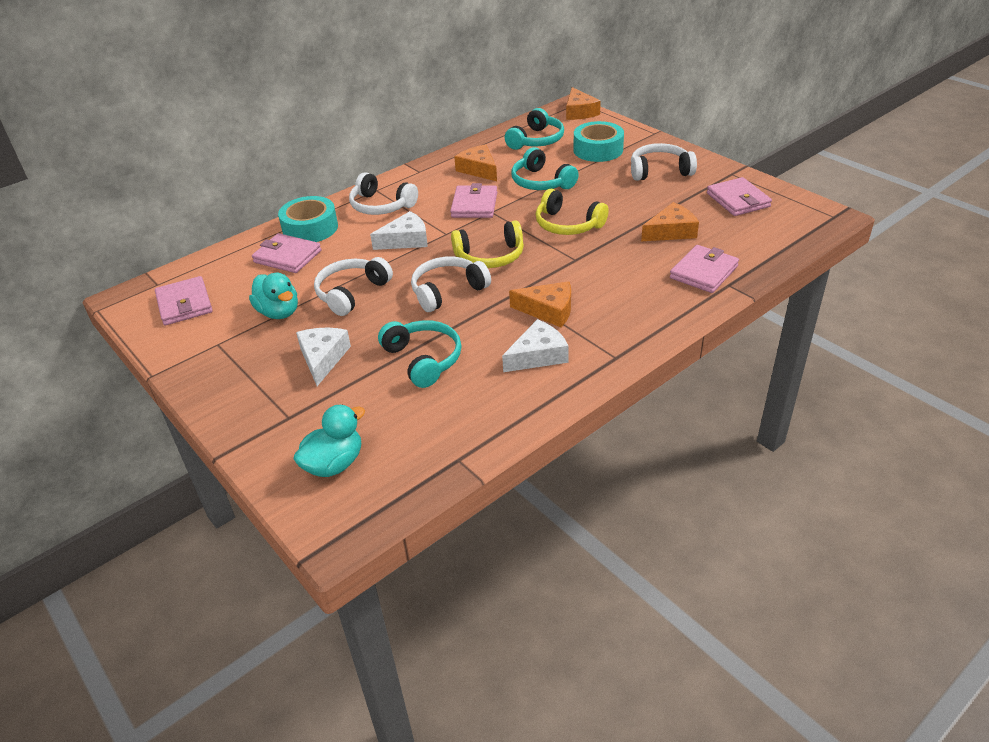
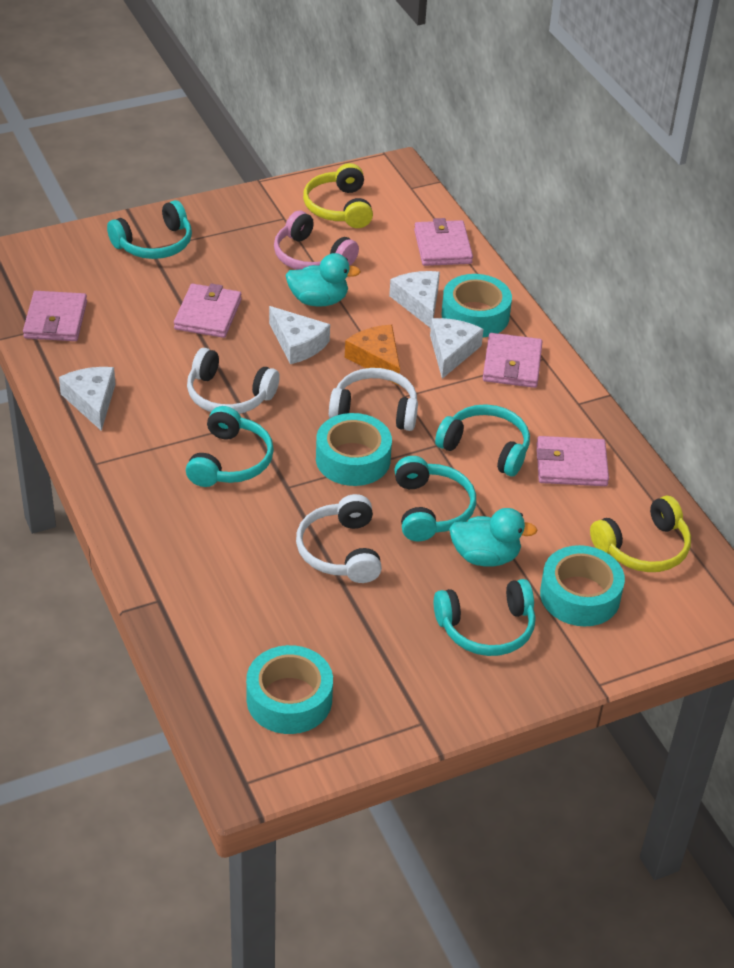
orange cheese: 4 -> 1
pink headphones: 0 -> 1
turquoise headphones: 3 -> 5
turquoise tape: 2 -> 4
white cheese: 3 -> 4
white headphones: 4 -> 3

